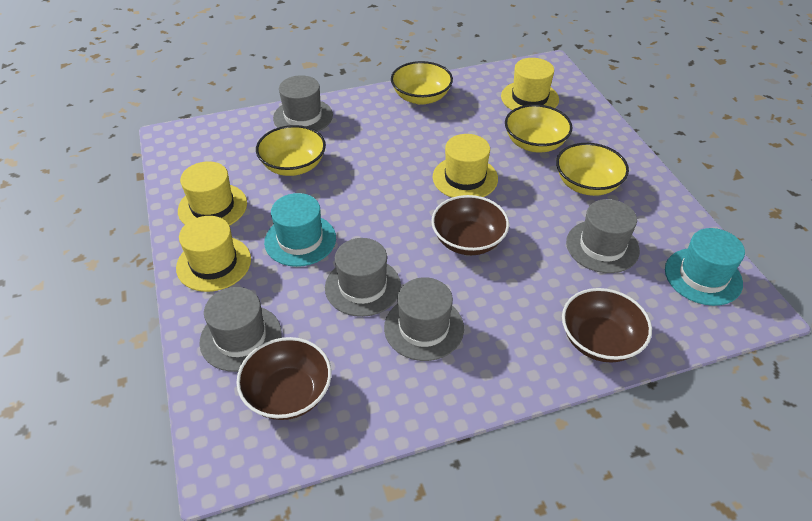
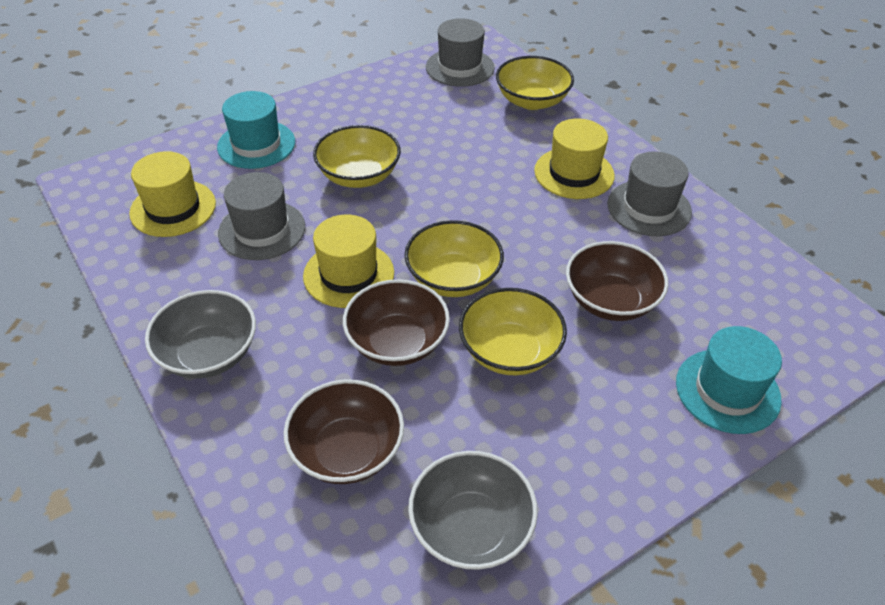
grey bowl: 0 -> 2
grey hat: 5 -> 3
yellow hat: 4 -> 3

